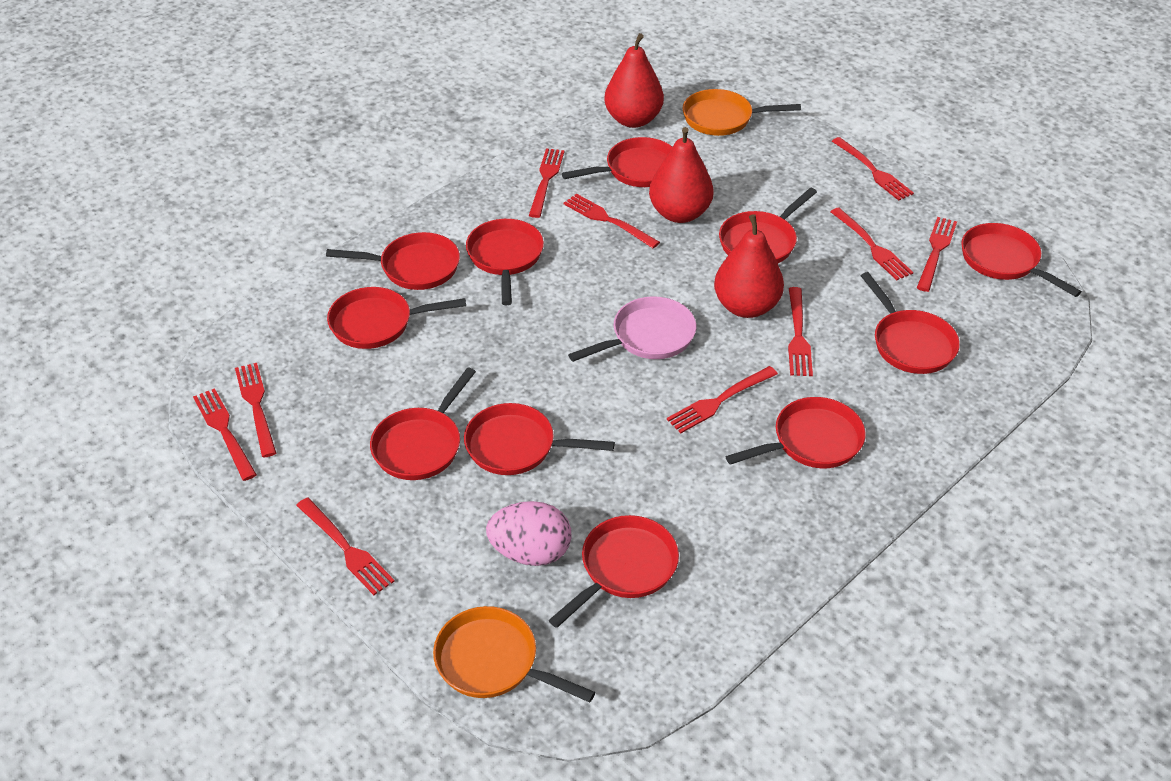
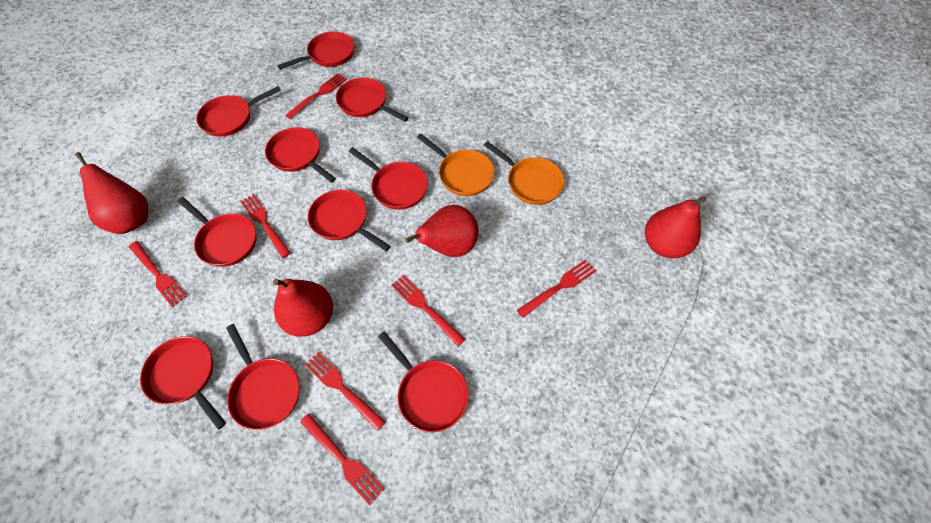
pink egg: 1 -> 0
pink pan: 1 -> 0
red fork: 10 -> 7
red pan: 11 -> 10
red pear: 3 -> 4

